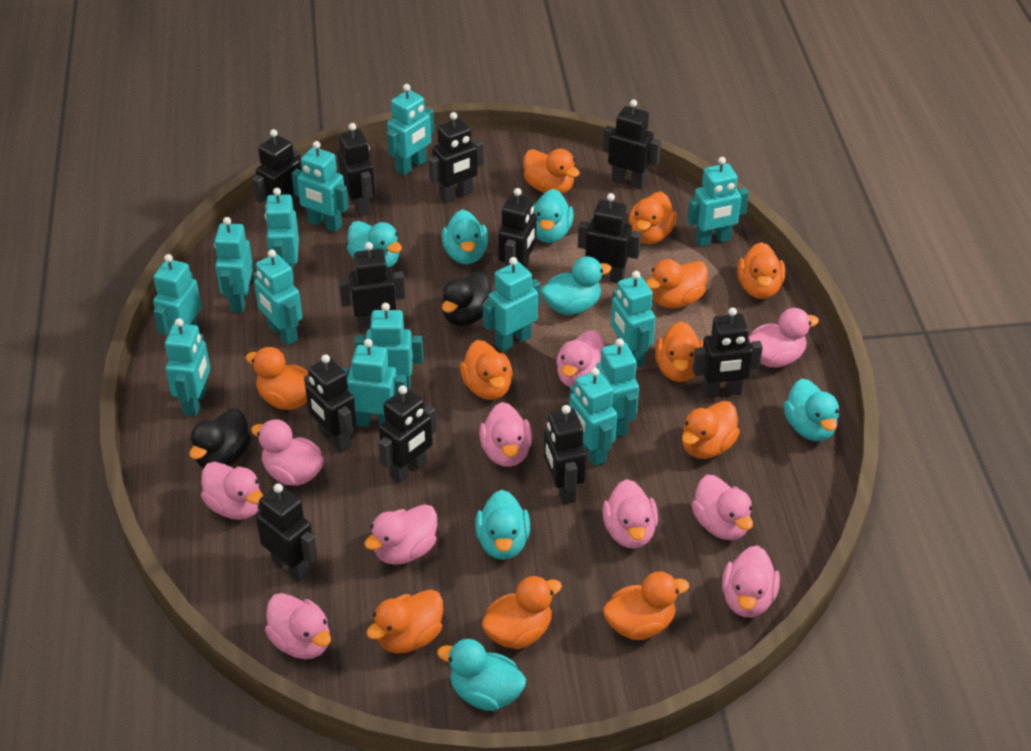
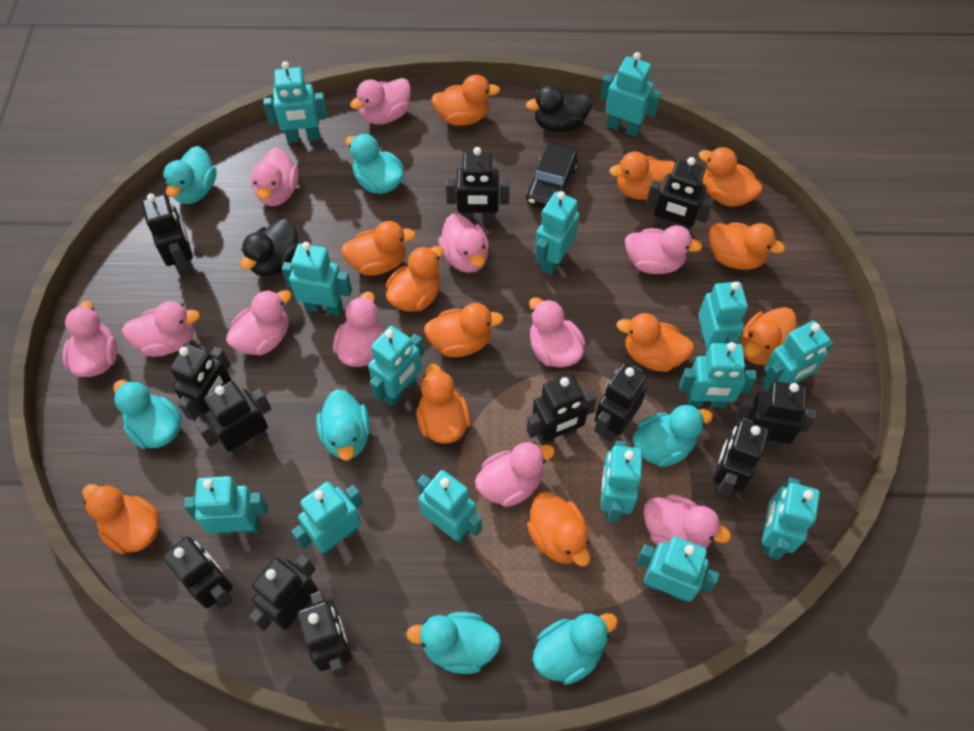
black car: 0 -> 1
orange duck: 11 -> 12
pink duck: 10 -> 11

